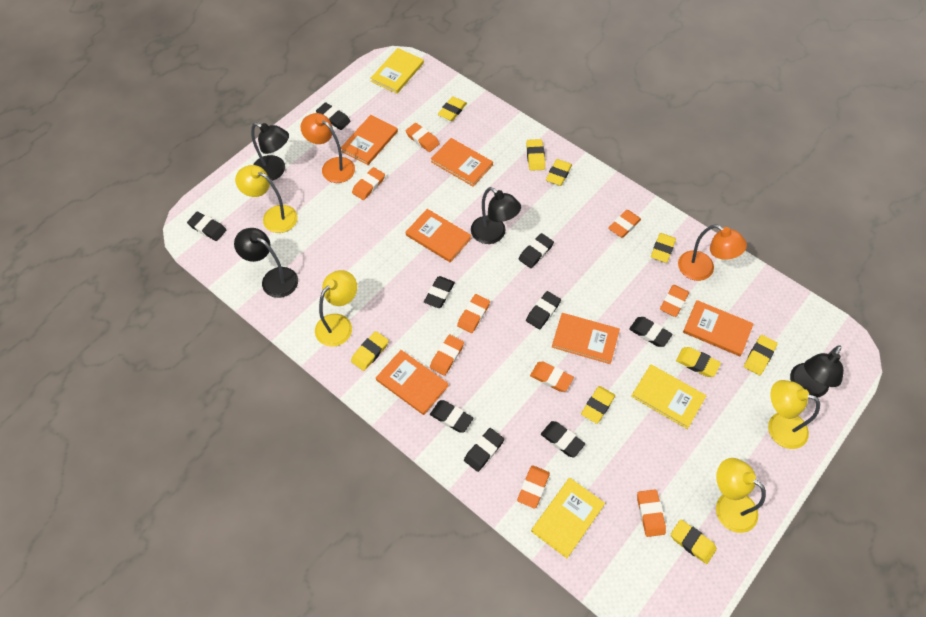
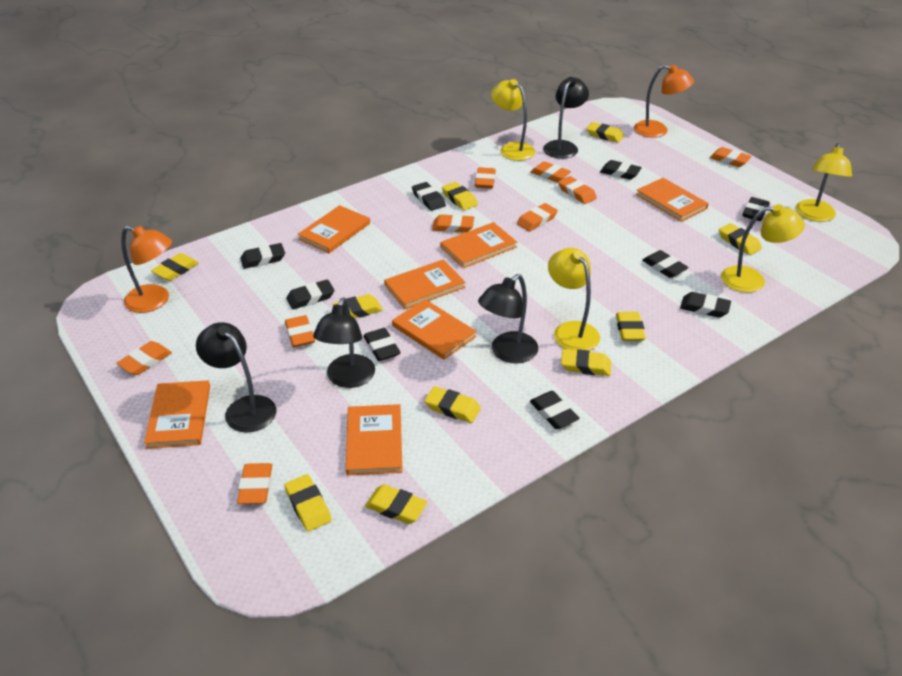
orange book: 6 -> 7
yellow book: 3 -> 0
yellow eraser: 9 -> 10

